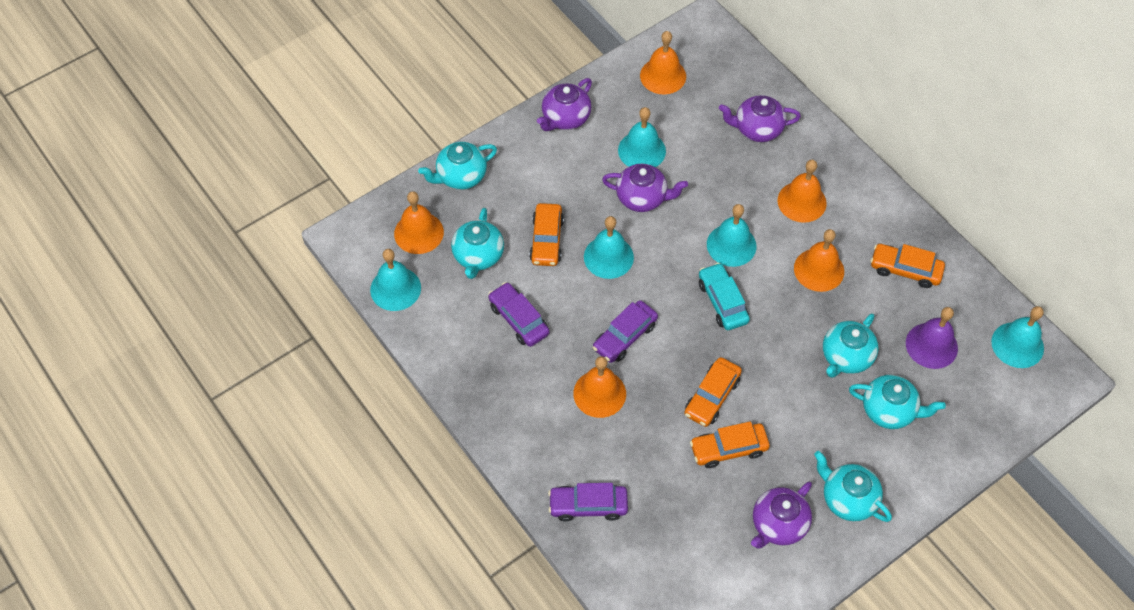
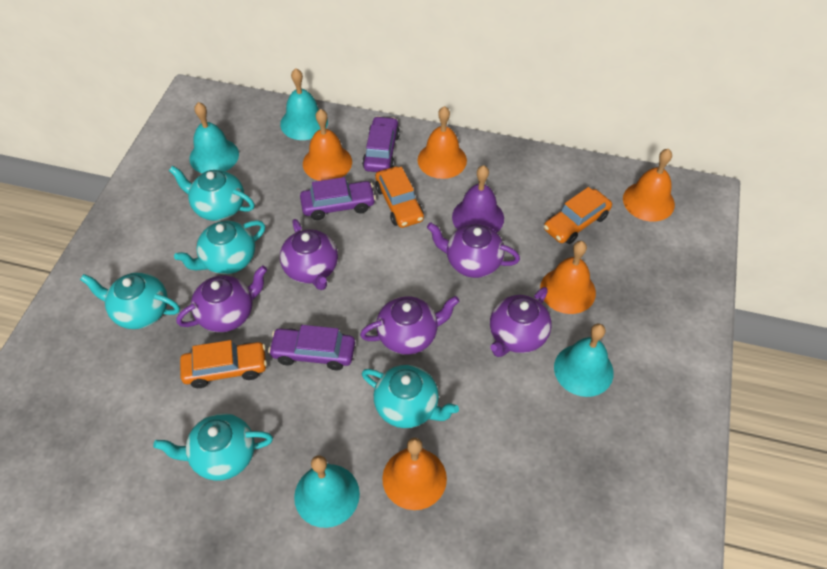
orange car: 4 -> 3
purple teapot: 4 -> 5
turquoise bell: 5 -> 4
turquoise car: 1 -> 0

